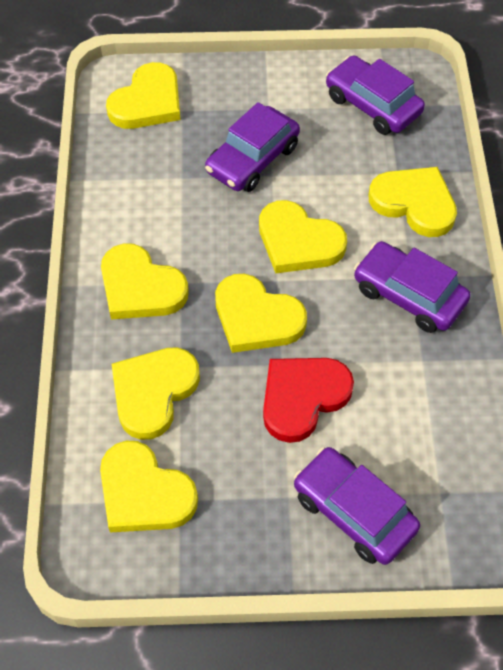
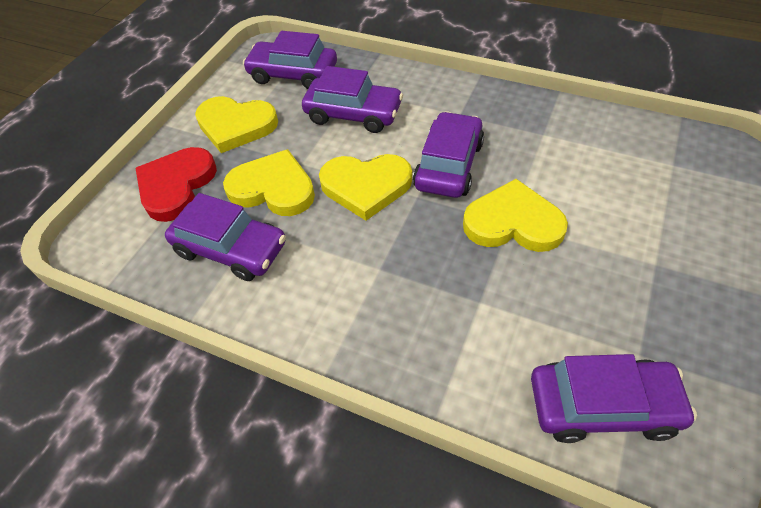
purple car: 4 -> 5
yellow heart: 7 -> 4

